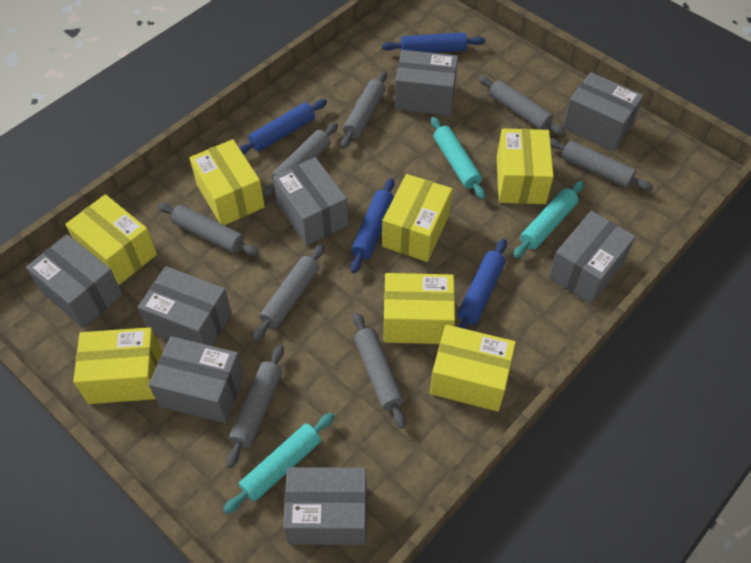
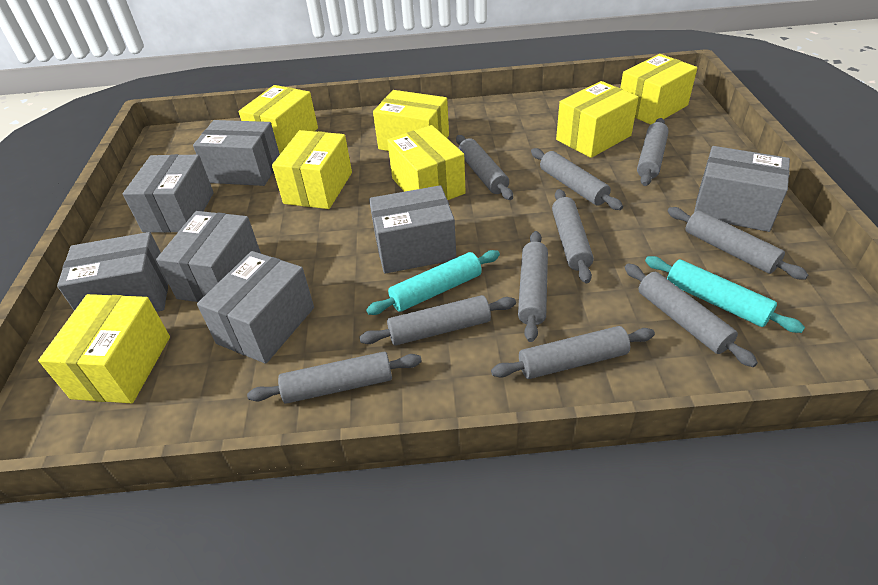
blue rolling pin: 4 -> 0
grey box: 8 -> 7
grey rolling pin: 8 -> 10
turquoise rolling pin: 3 -> 2

